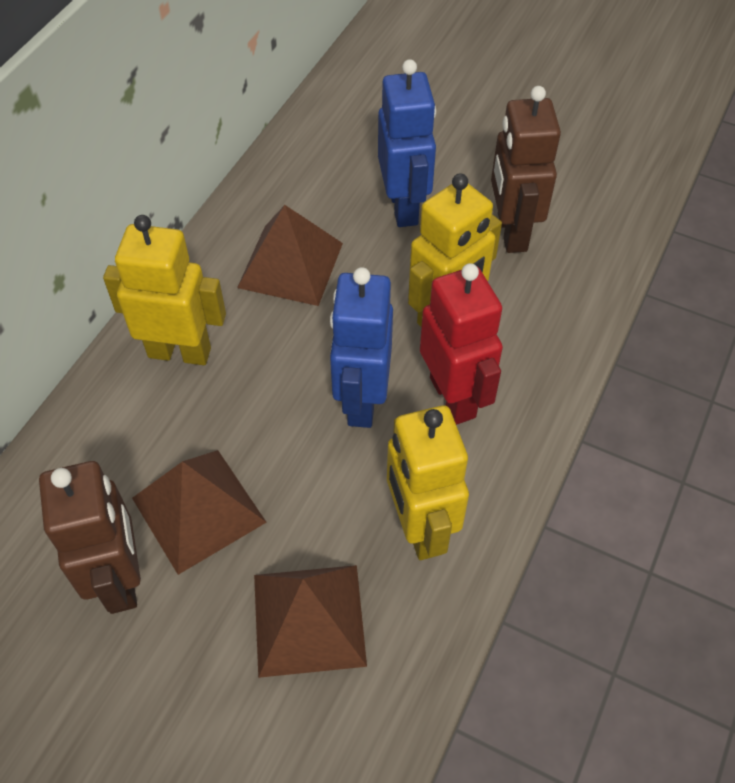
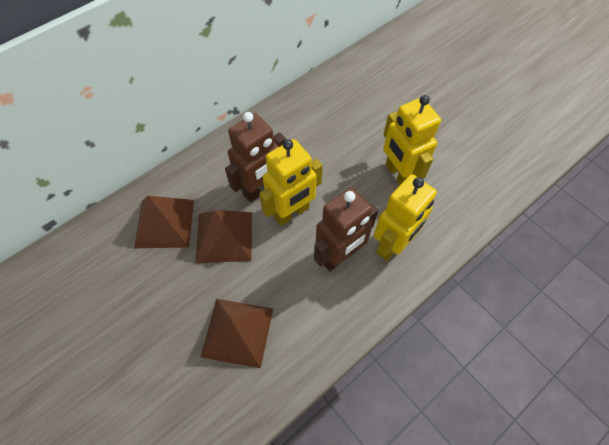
blue robot: 2 -> 0
red robot: 1 -> 0

